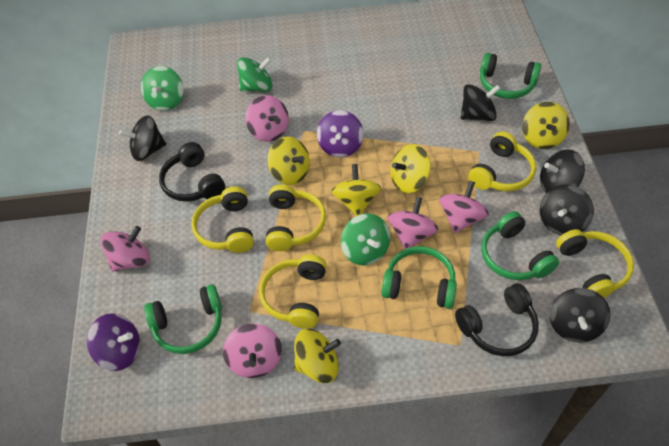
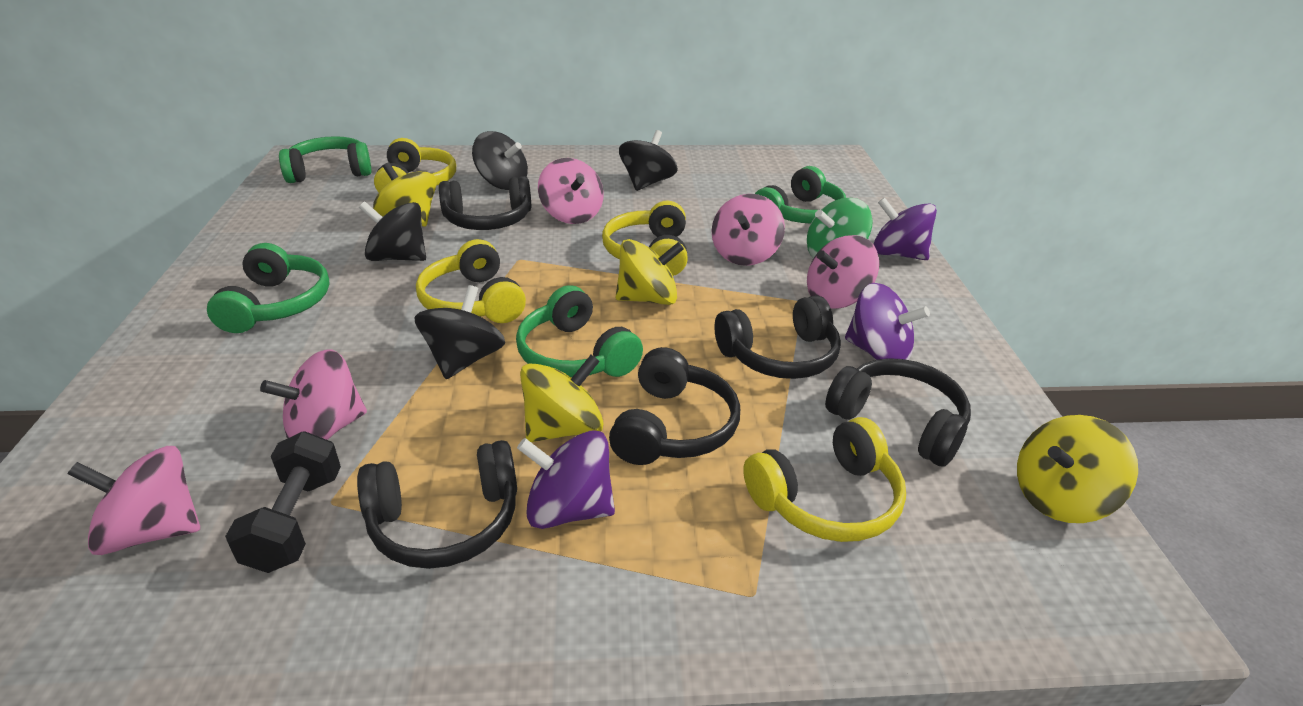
black dumbbell: 0 -> 1
black headphones: 2 -> 5
black spinning top: 5 -> 4
green spinning top: 3 -> 1
purple spinning top: 2 -> 3
yellow headphones: 5 -> 4
yellow spinning top: 5 -> 4

